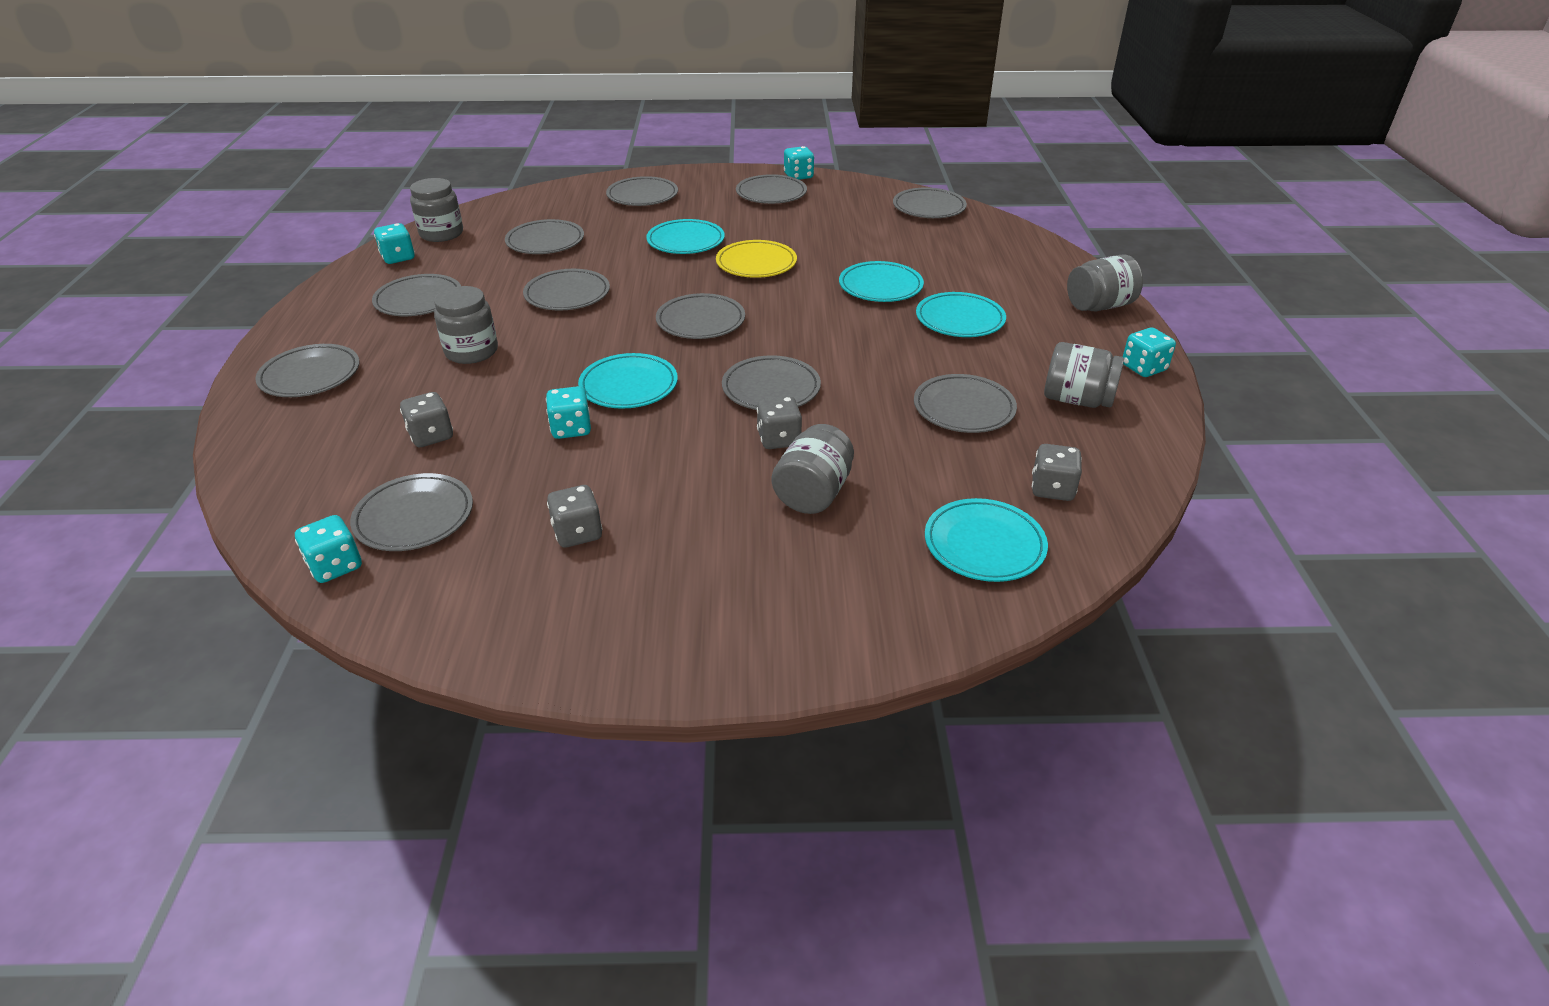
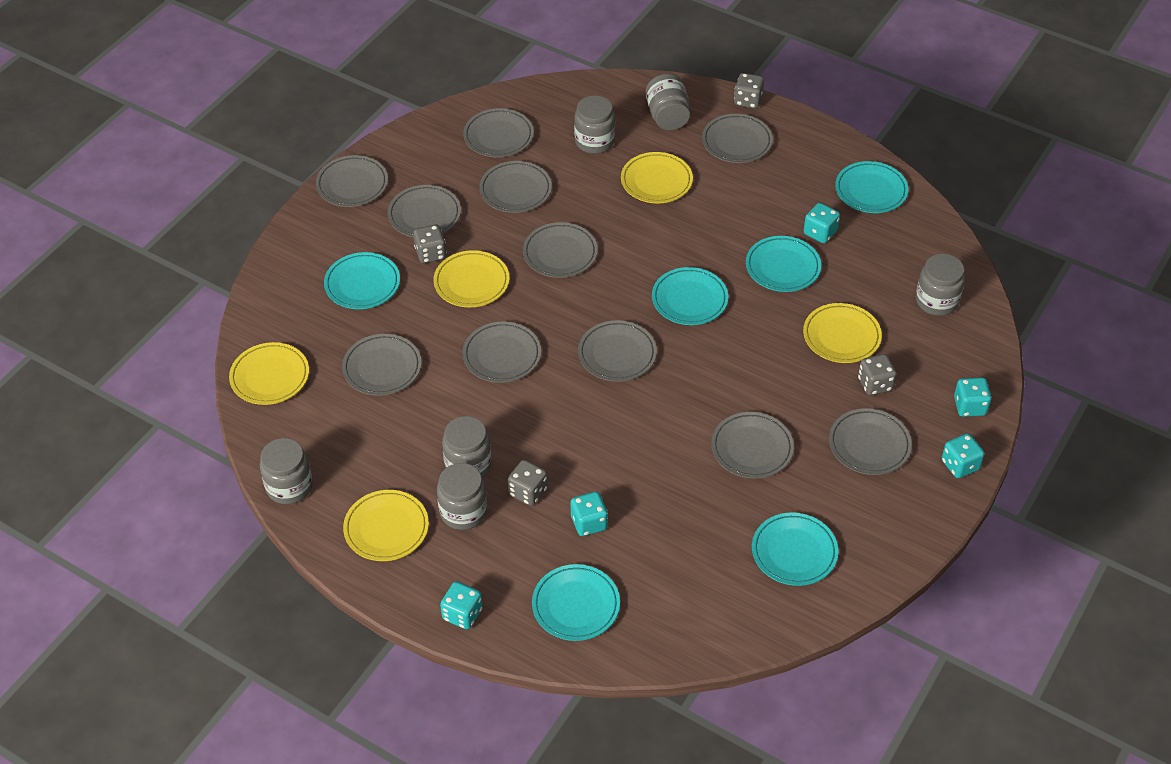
grey jar: 5 -> 6
turquoise plate: 5 -> 6
yellow plate: 1 -> 5

